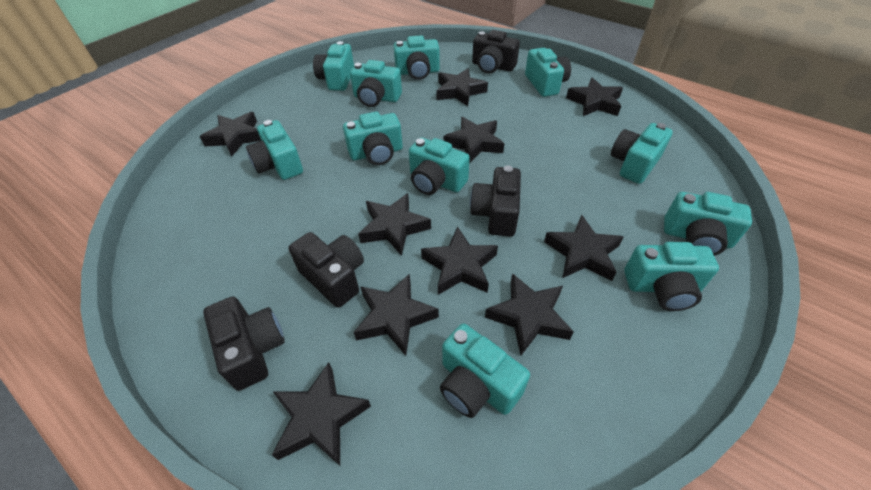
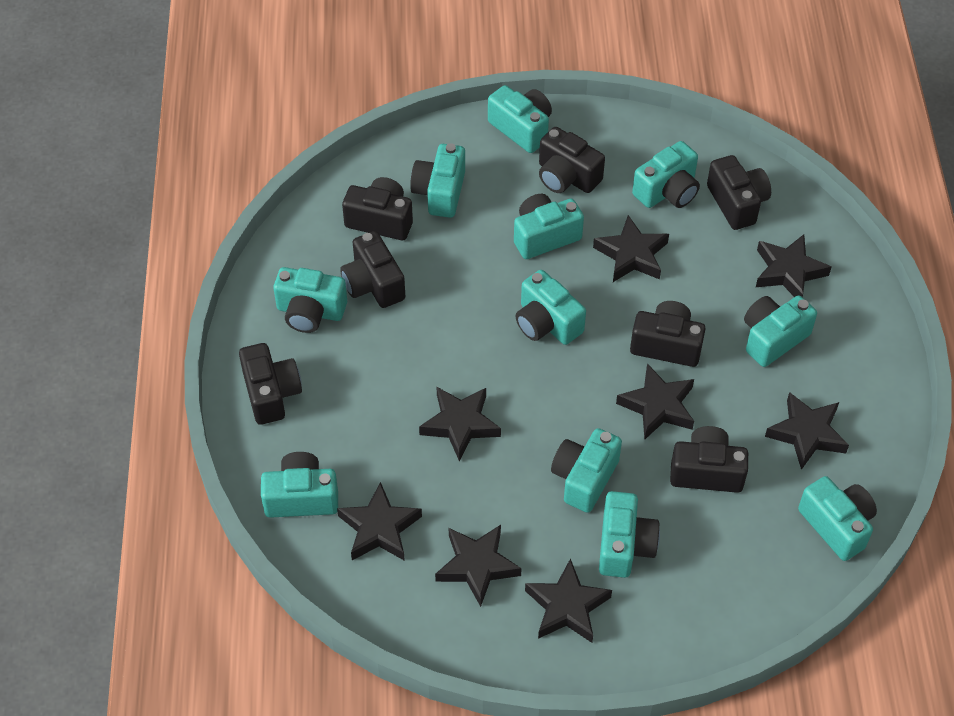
black camera: 4 -> 7
black star: 10 -> 8

